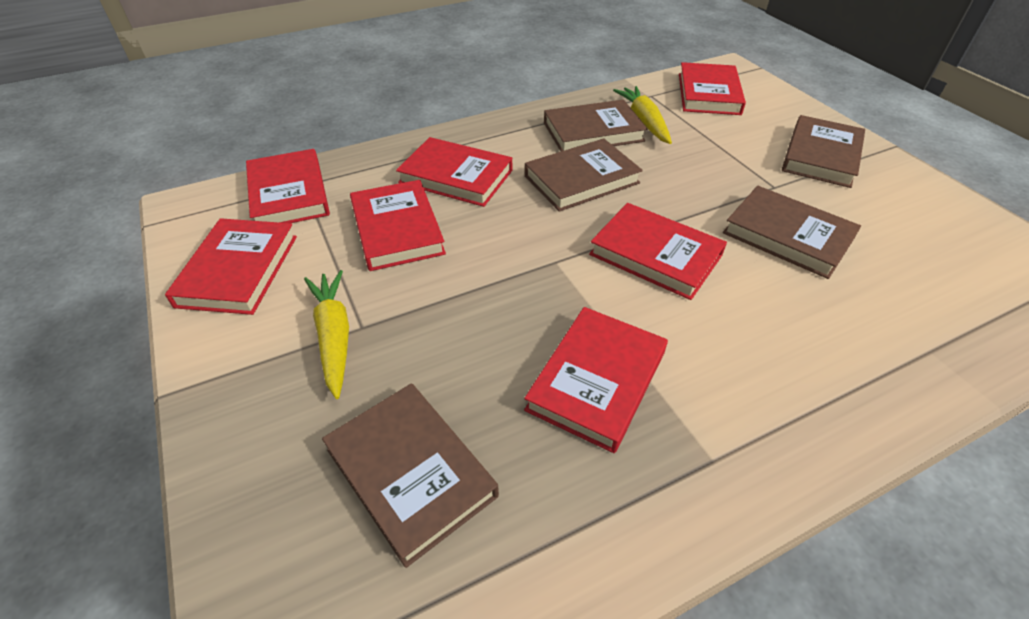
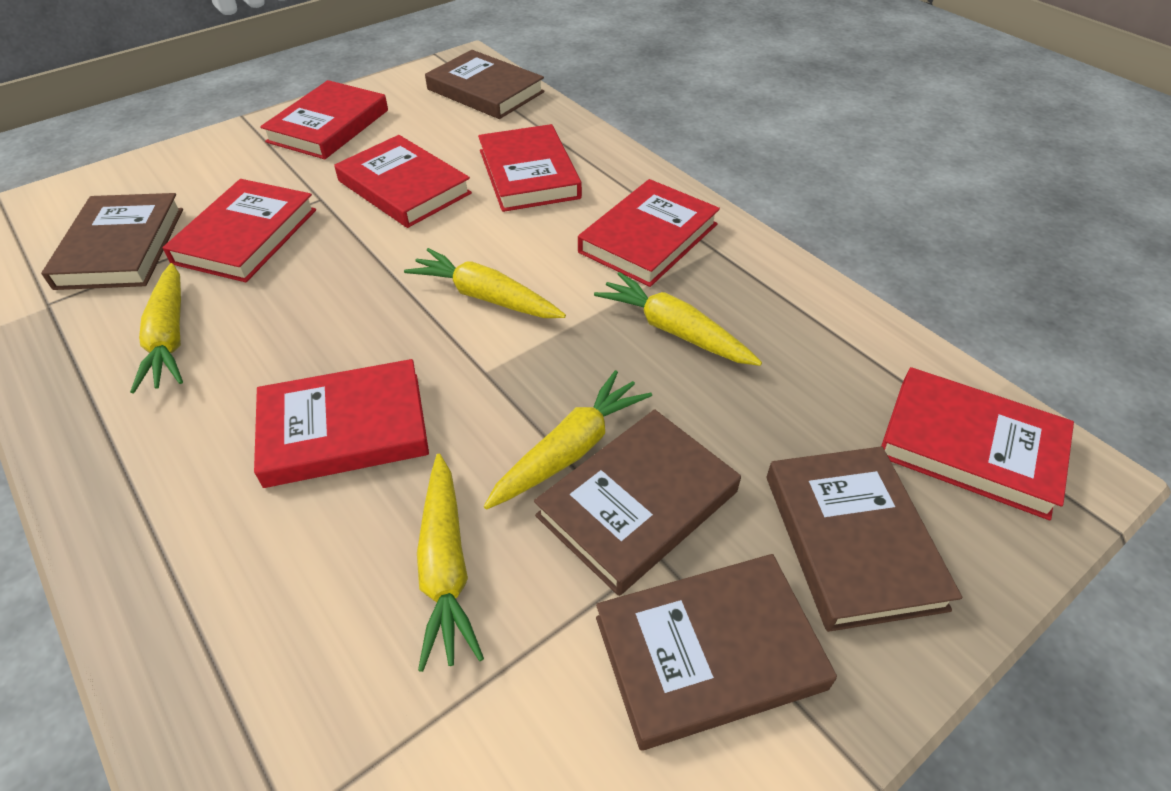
yellow carrot: 2 -> 5

